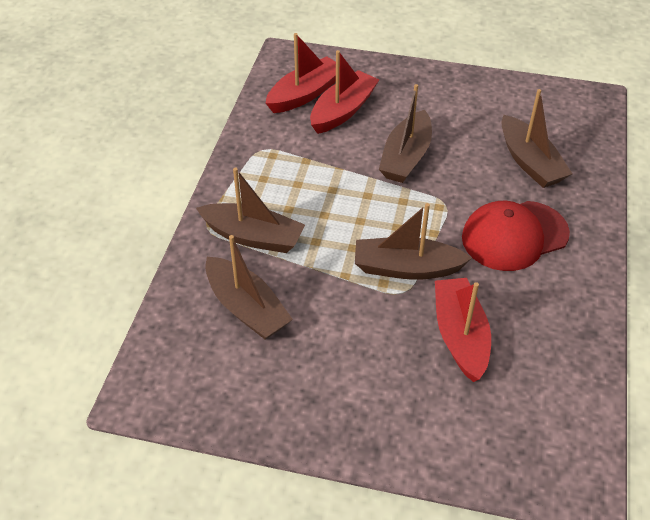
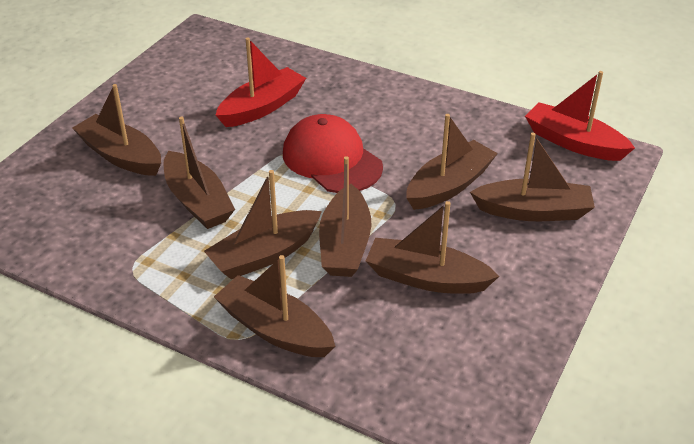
brown boat: 5 -> 8
red boat: 3 -> 2

